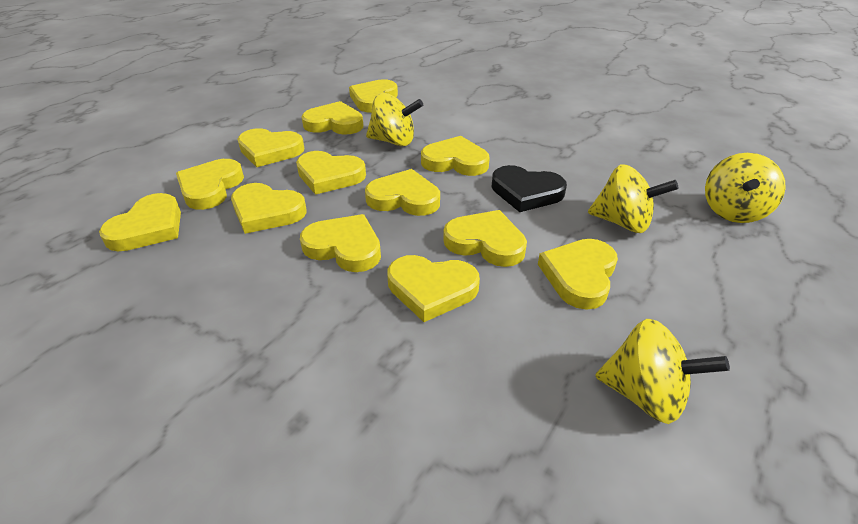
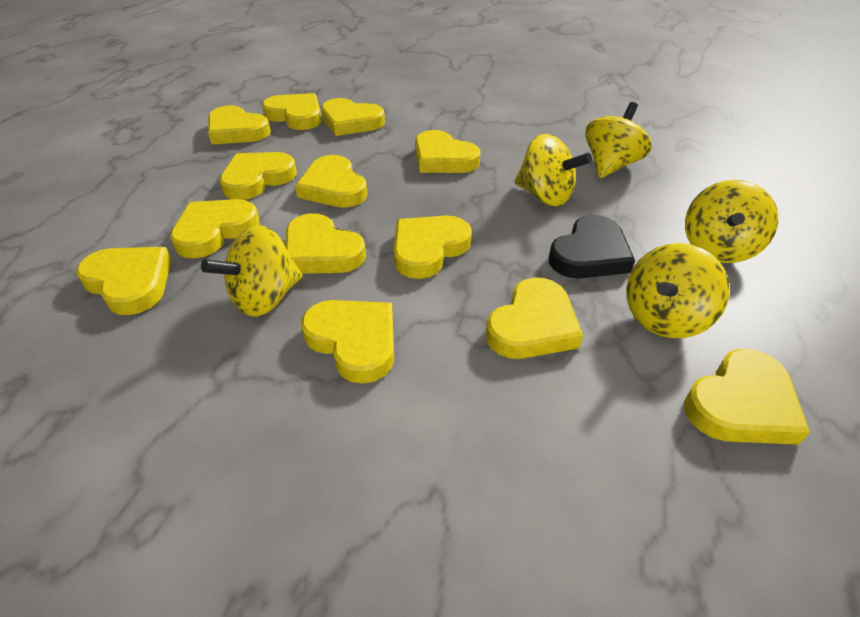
yellow spinning top: 4 -> 5

